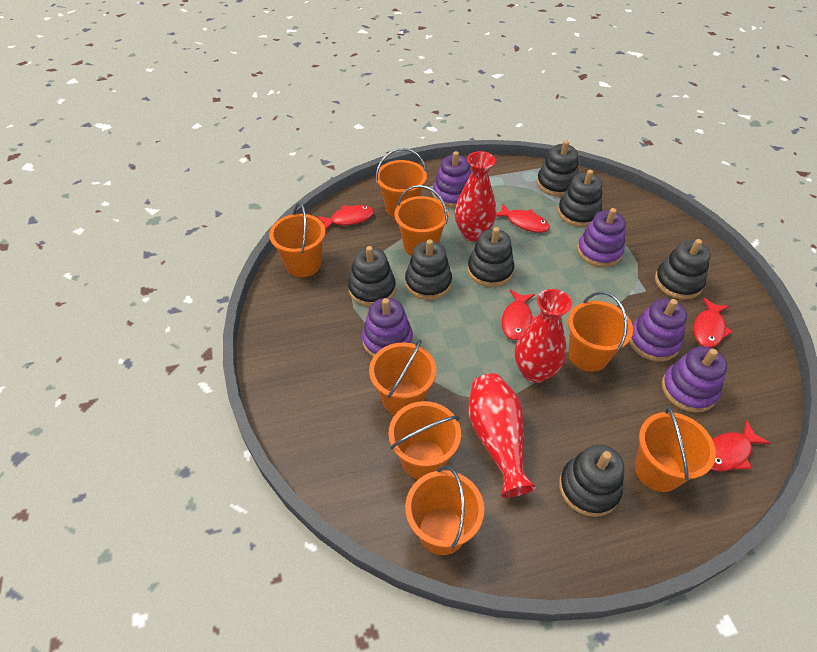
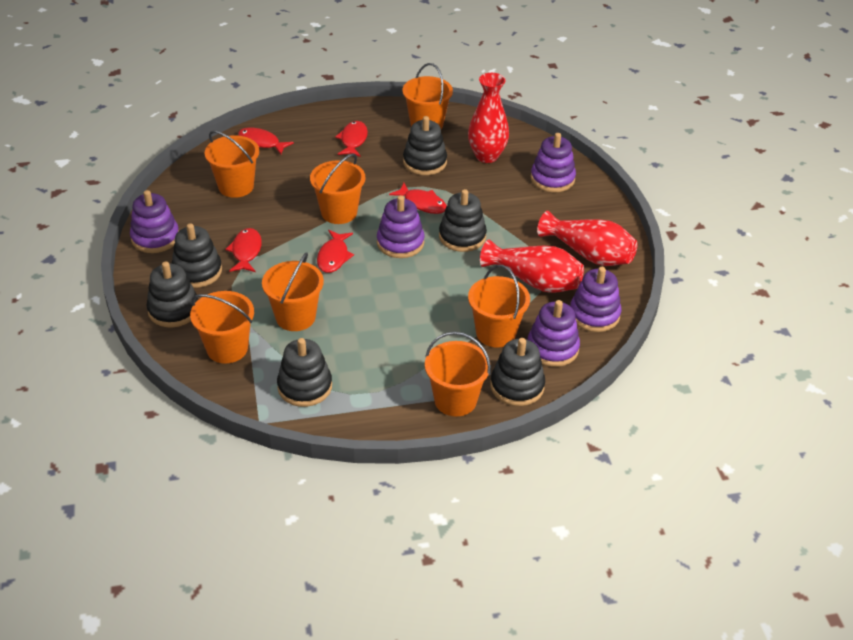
black stacking toy: 7 -> 6
orange bucket: 8 -> 7

